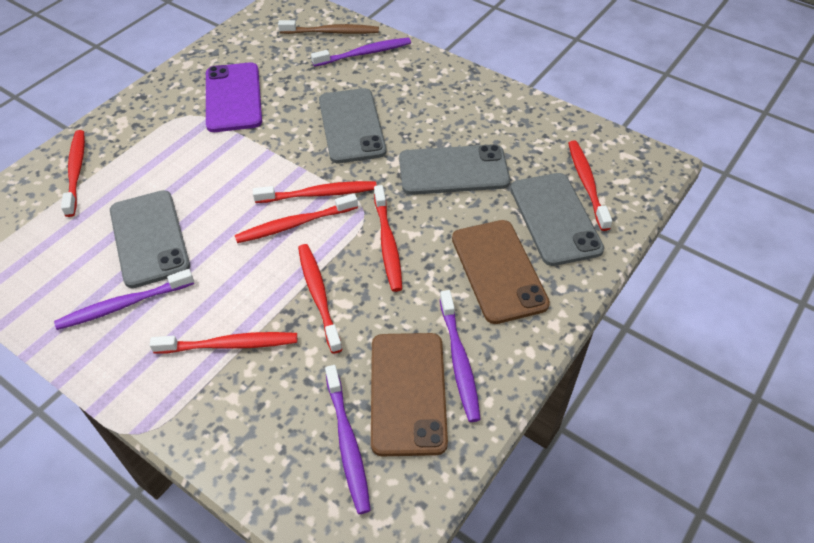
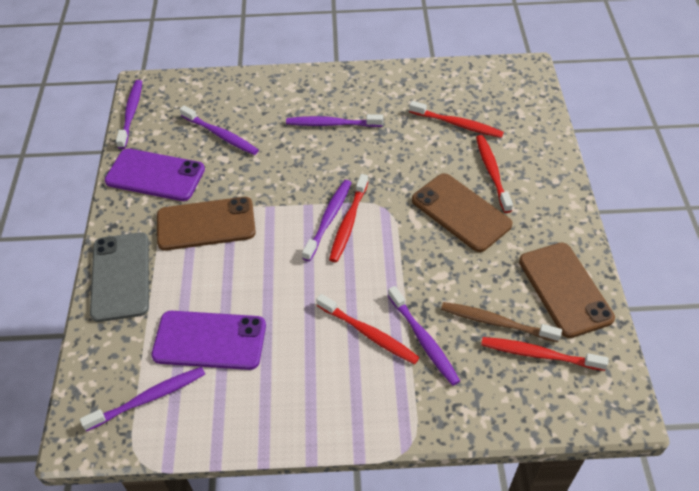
brown phone: 2 -> 3
grey phone: 4 -> 1
purple phone: 1 -> 2
purple toothbrush: 4 -> 6
red toothbrush: 7 -> 5

